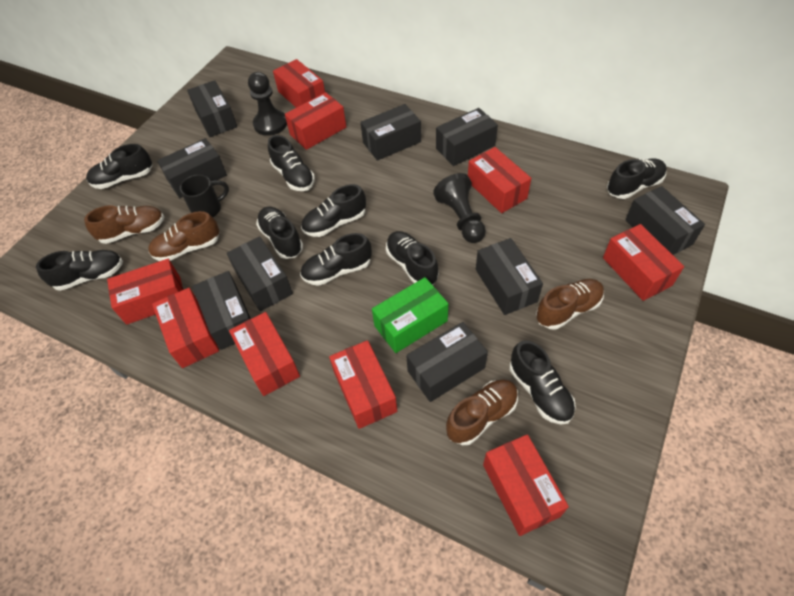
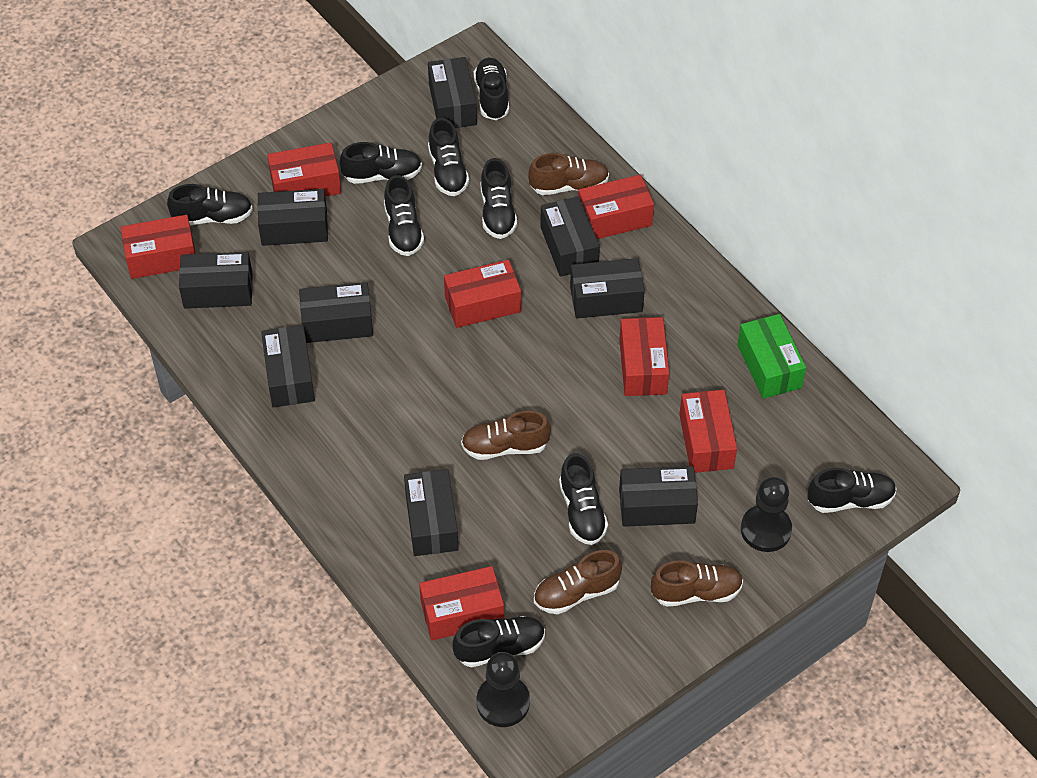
black mug: 1 -> 0
red box: 9 -> 7

